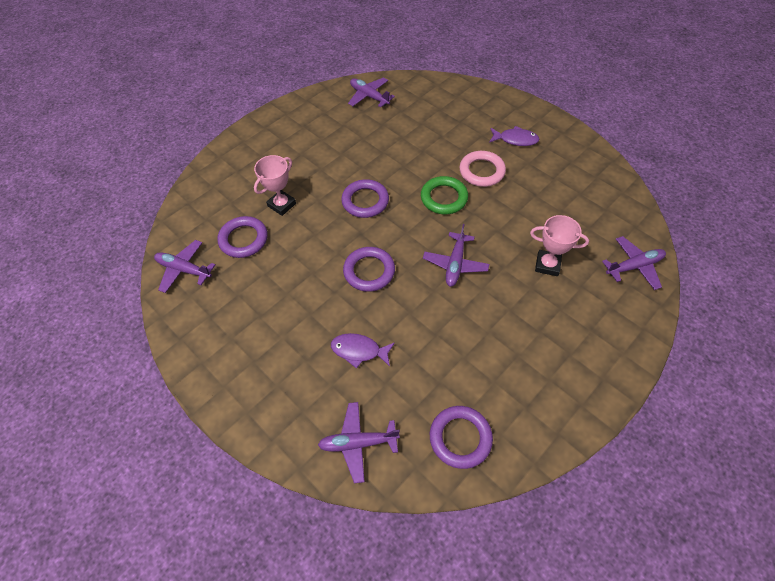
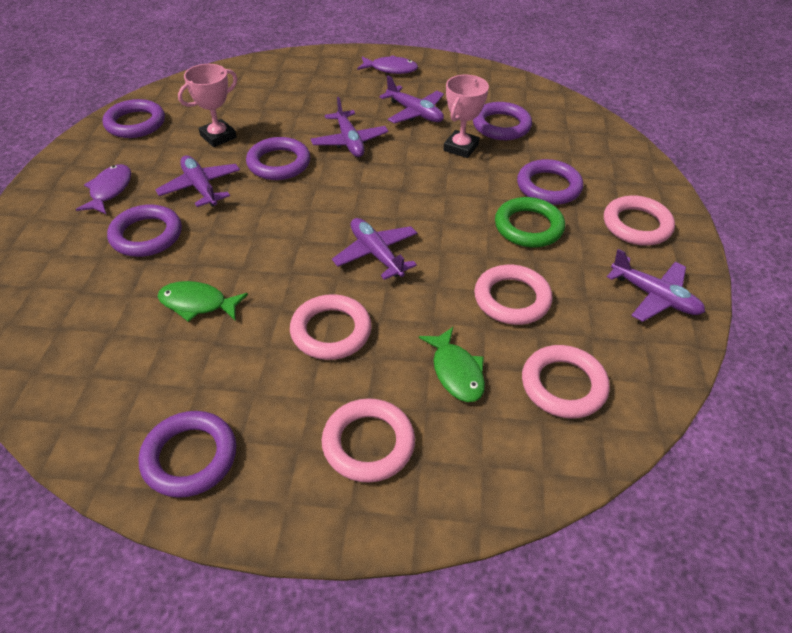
green fish: 0 -> 2
pink ring: 1 -> 5
purple ring: 4 -> 6

